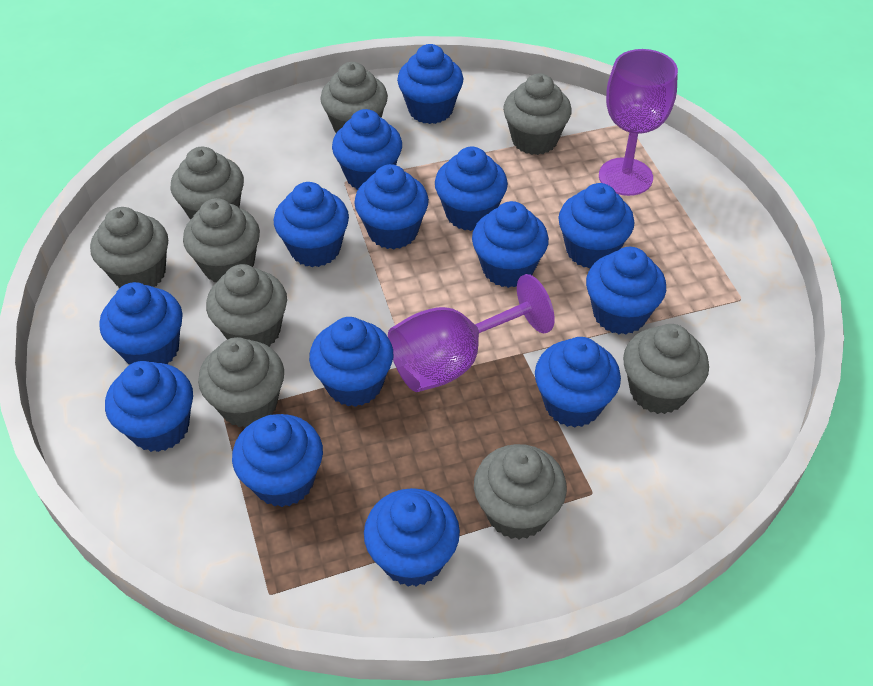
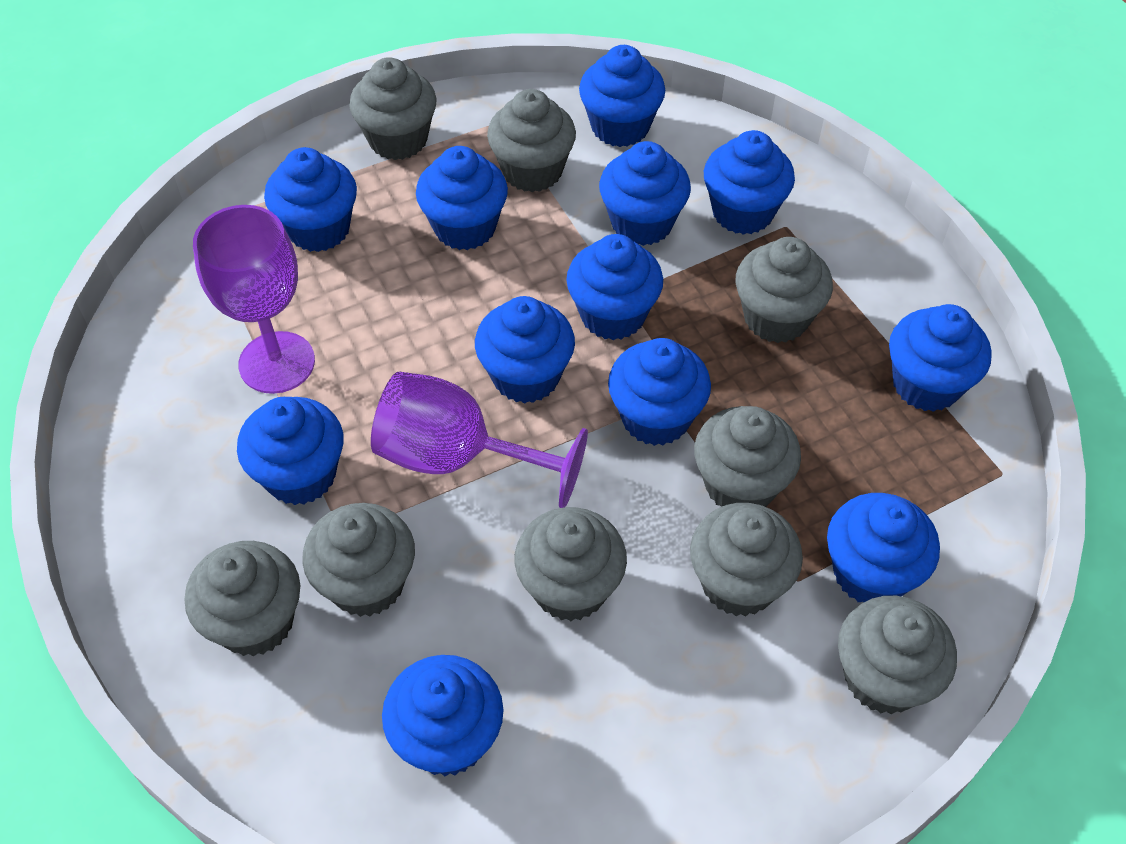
blue cupcake: 14 -> 12

